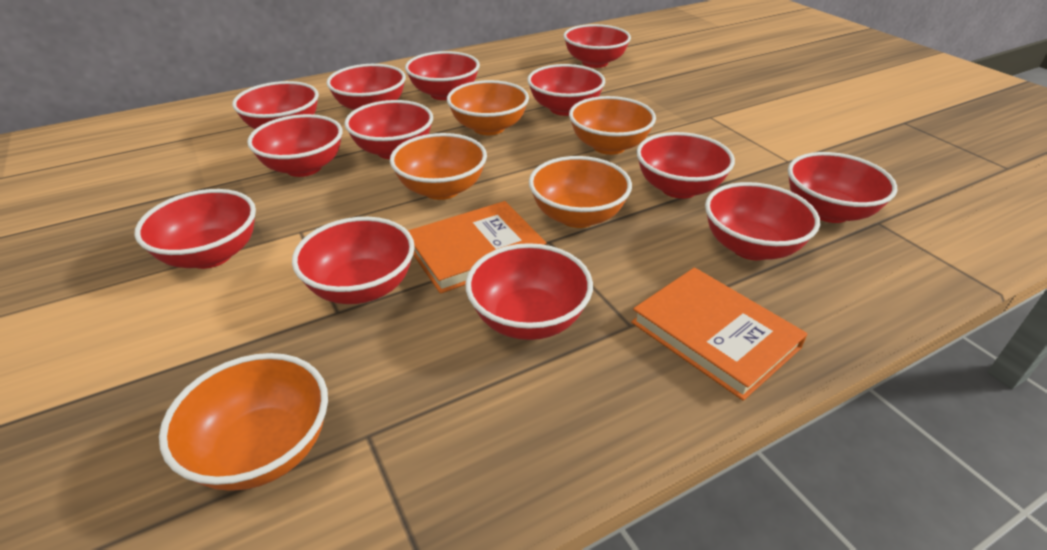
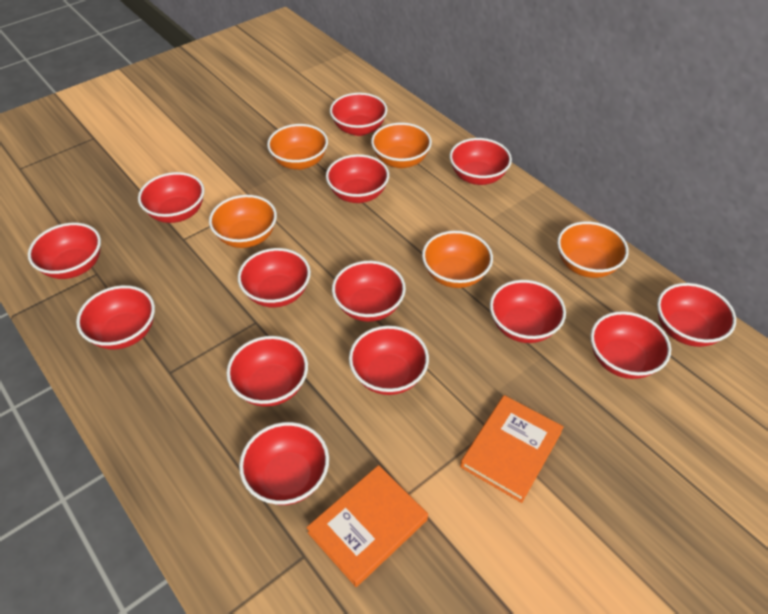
red bowl: 13 -> 14

